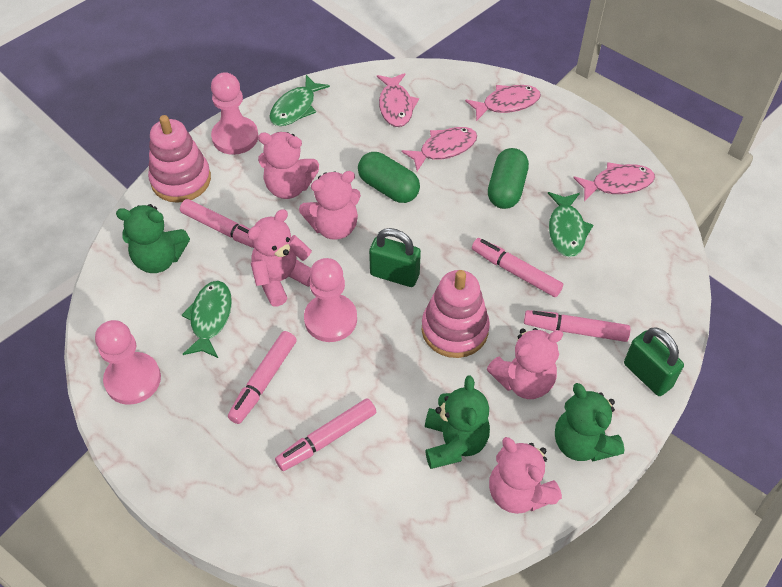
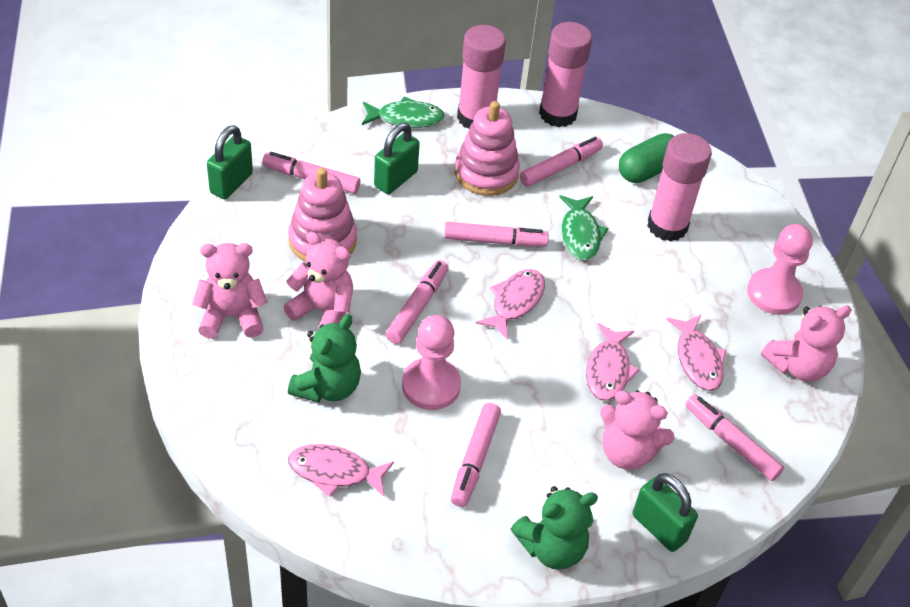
green capsule: 2 -> 1
green fish: 3 -> 2
green padlock: 2 -> 3
green teddy bear: 3 -> 2
pink glue stick: 0 -> 3
pink marker: 5 -> 6
pink pawn: 3 -> 2
pink teddy bear: 5 -> 4

